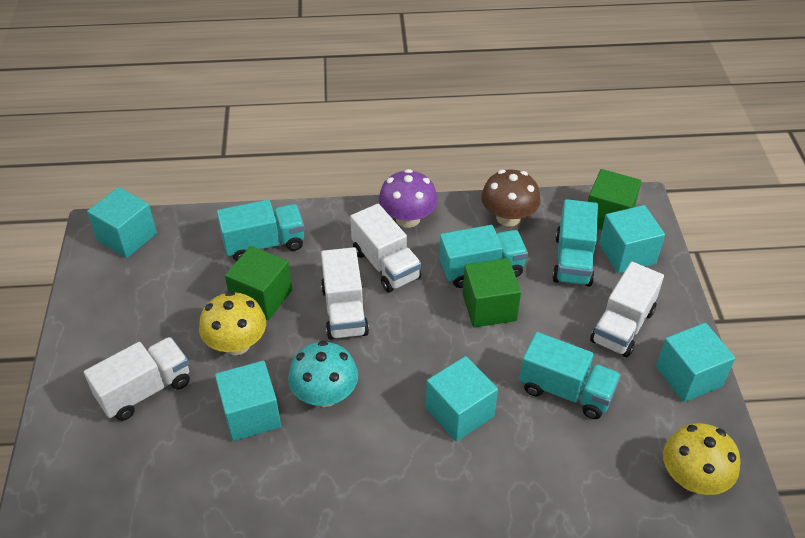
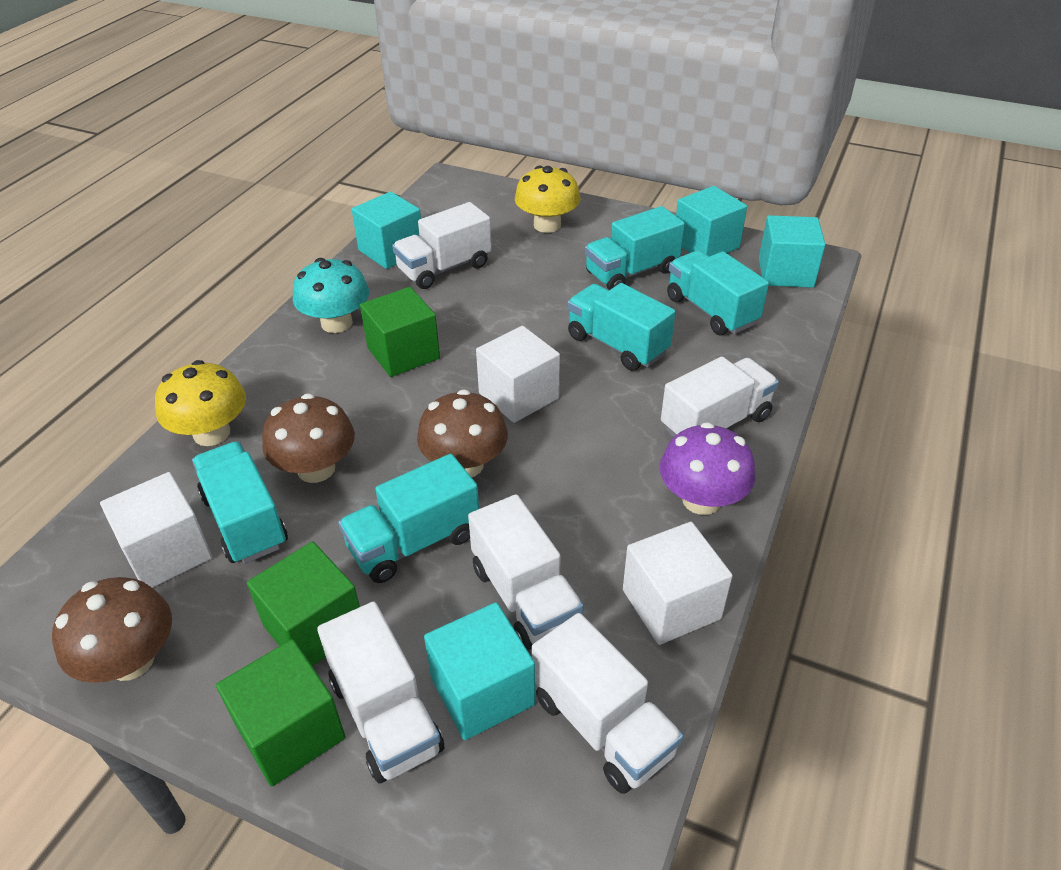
brown mushroom: 1 -> 3
turquoise cube: 5 -> 4
turquoise truck: 4 -> 5
white cube: 0 -> 3
white truck: 4 -> 5

